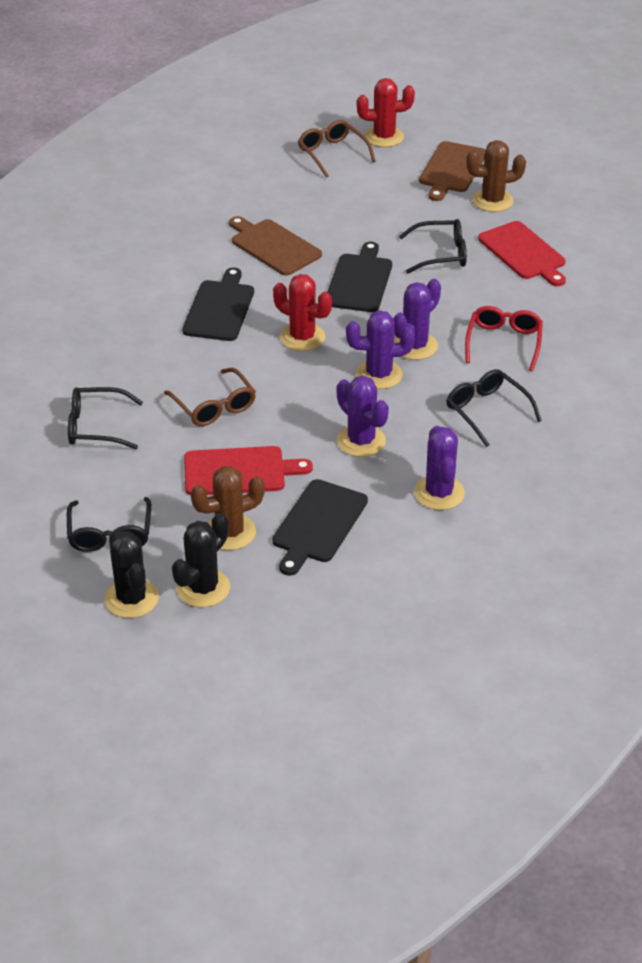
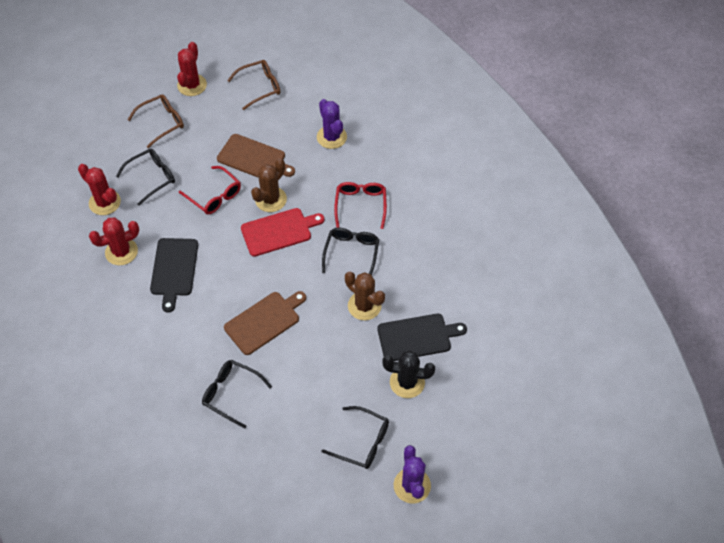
black cactus: 2 -> 1
black cutting board: 3 -> 2
purple cactus: 4 -> 2
red cactus: 2 -> 3
red cutting board: 2 -> 1
red glasses: 1 -> 2

